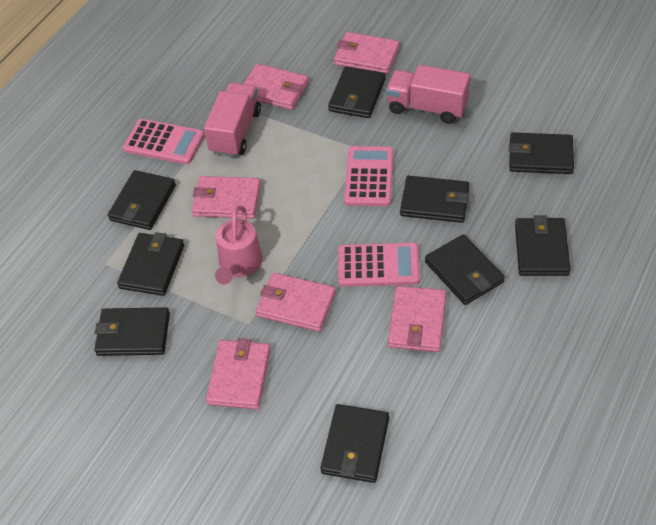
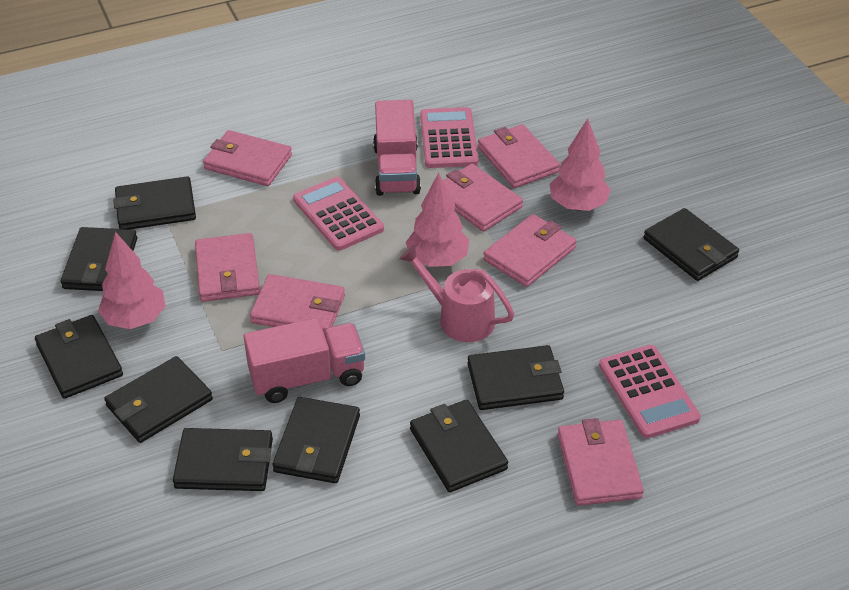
pink tree: 0 -> 3
pink wallet: 6 -> 7

